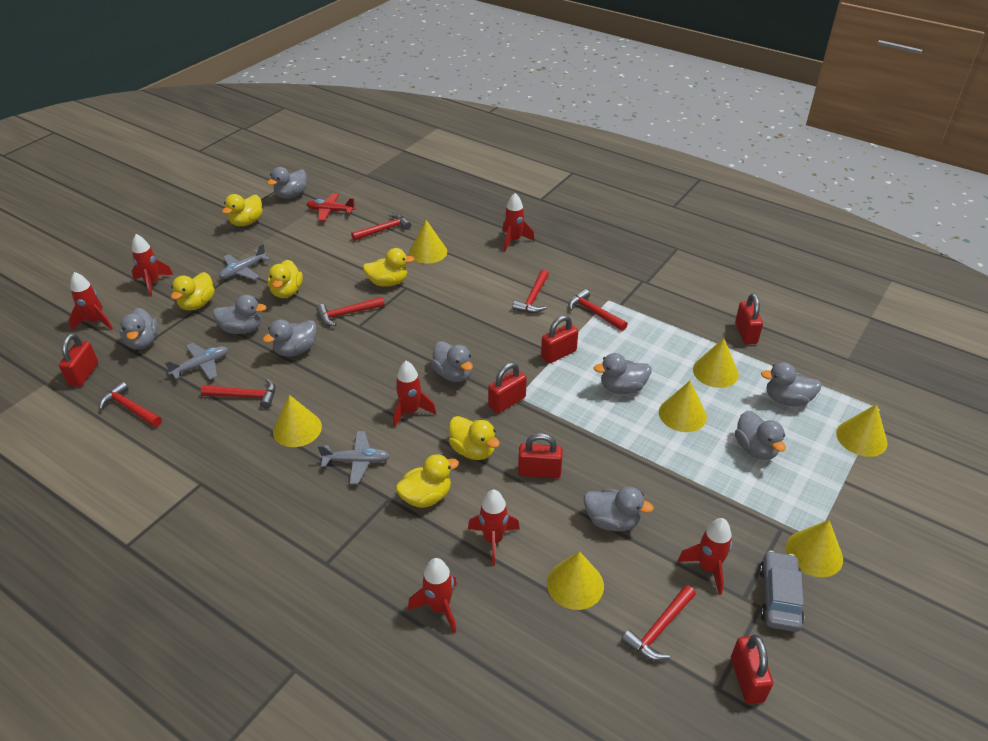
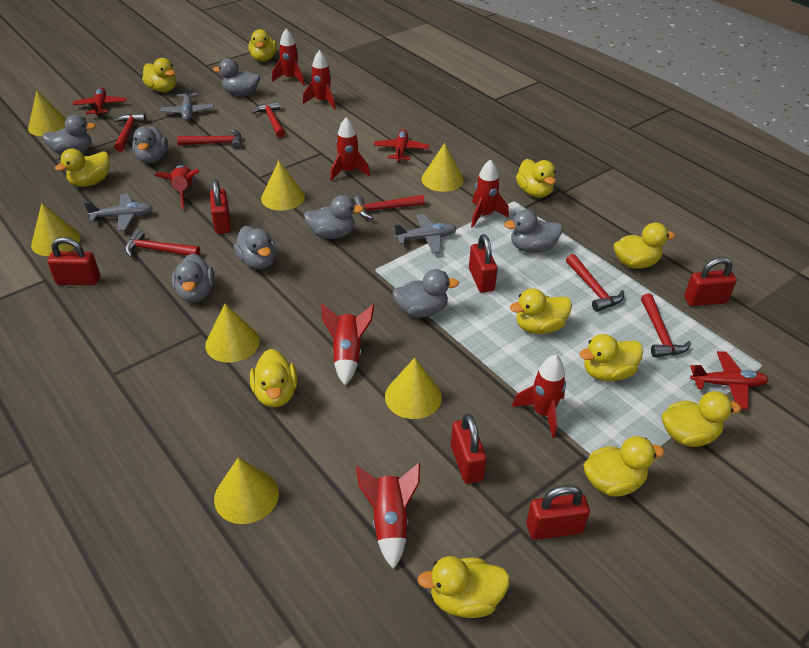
grey car: 1 -> 0
grey duck: 9 -> 8
red plane: 1 -> 3
red rocket: 7 -> 8
yellow duck: 6 -> 11

